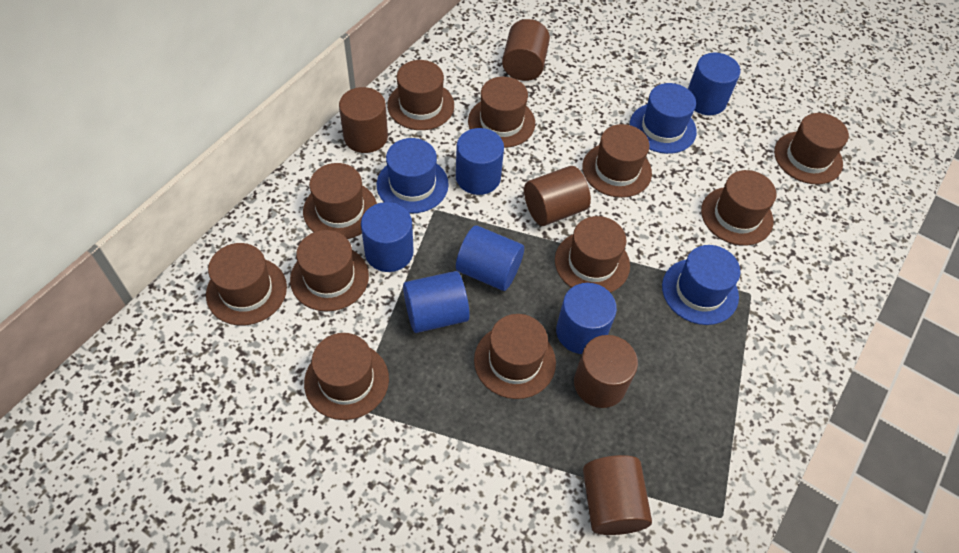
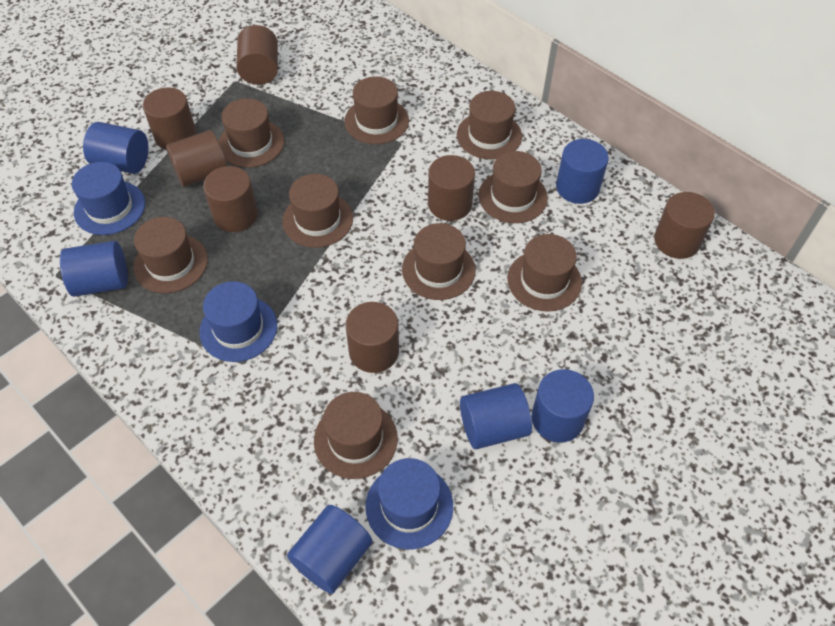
brown cylinder: 5 -> 7
brown hat: 11 -> 9

